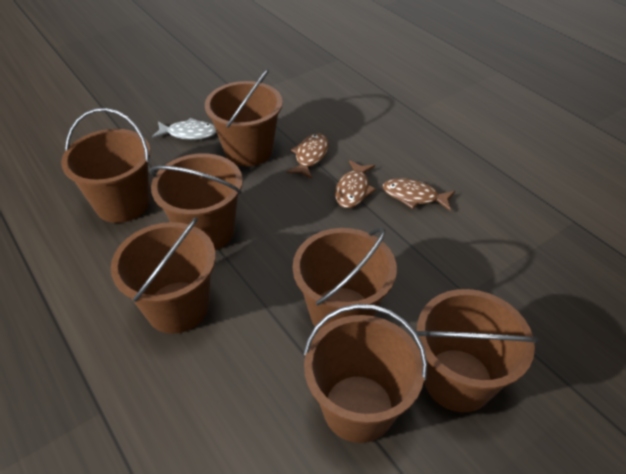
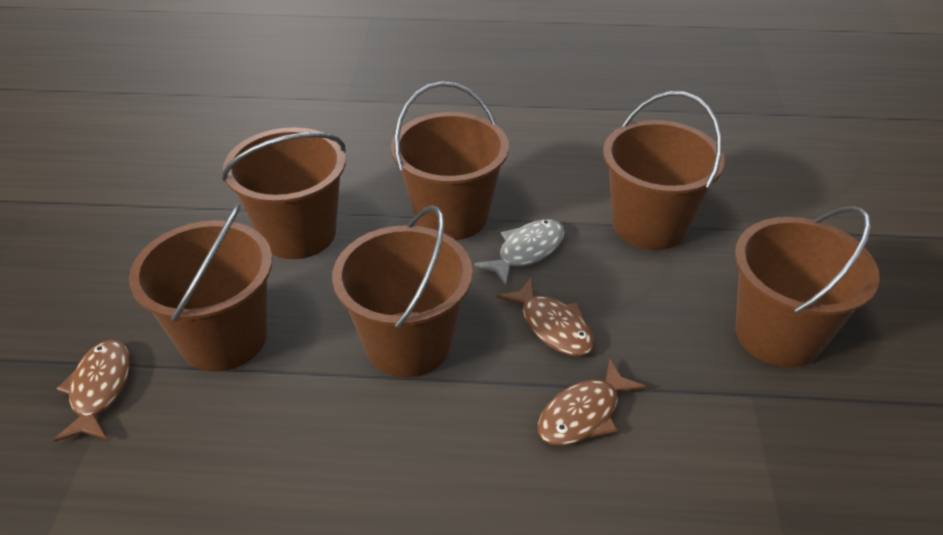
brown bucket: 7 -> 6

